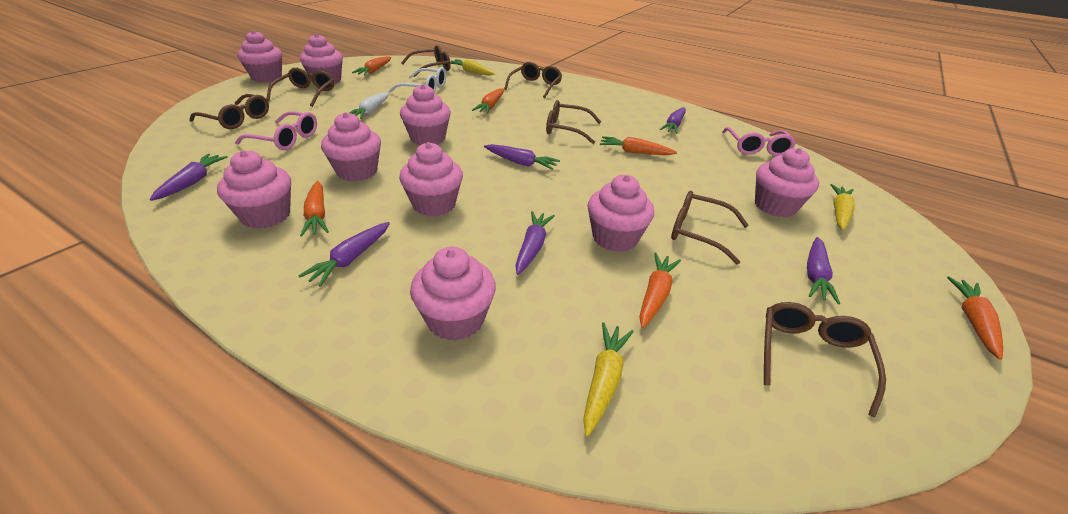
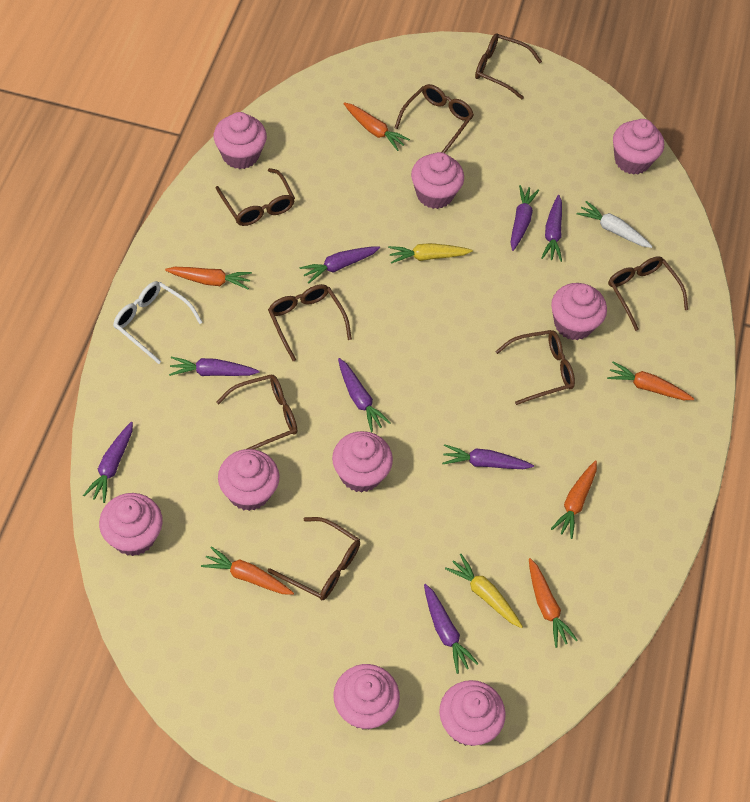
brown glasses: 7 -> 8
pink glasses: 2 -> 0
purple carrot: 6 -> 8
yellow carrot: 3 -> 2

